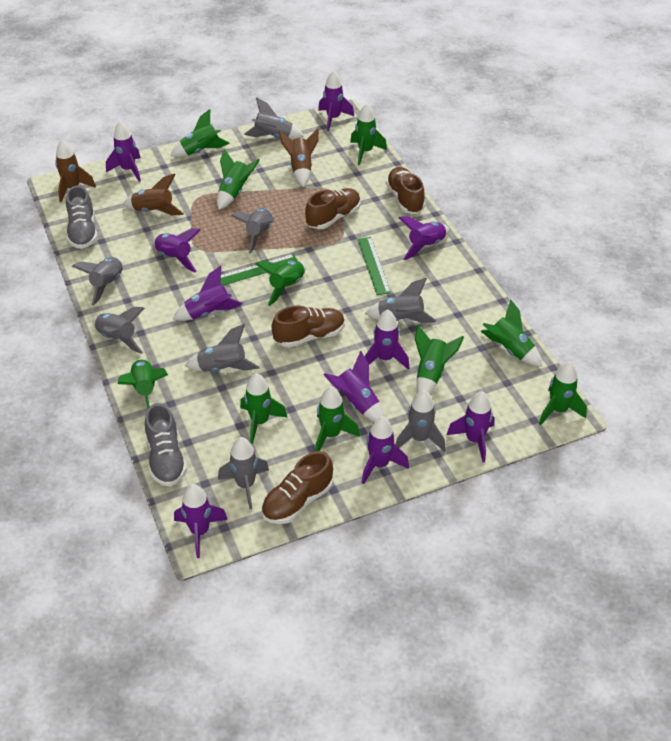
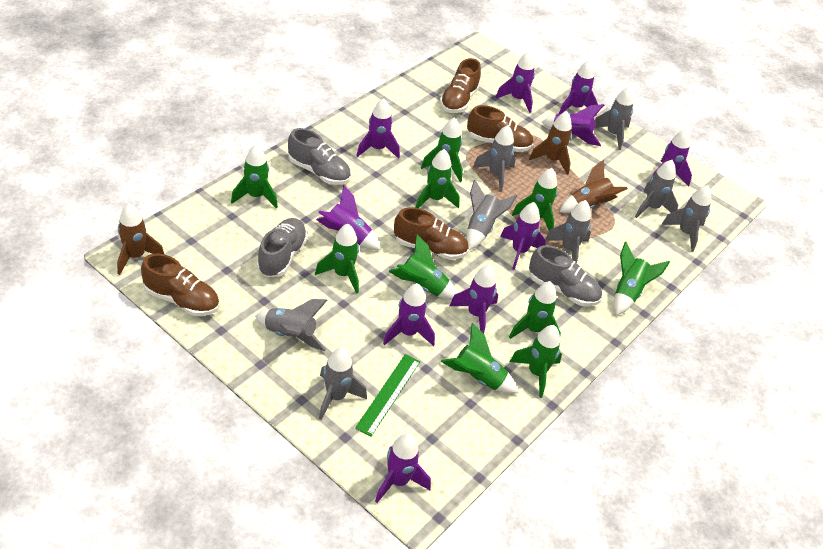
green ruler: 2 -> 1
grey shoe: 2 -> 3

